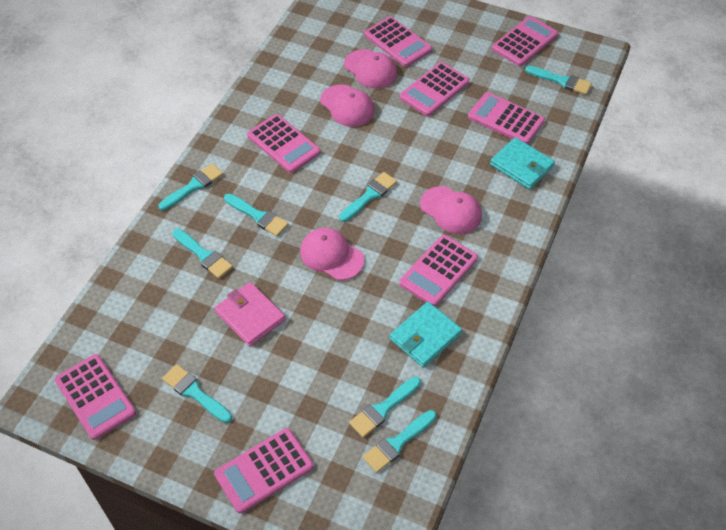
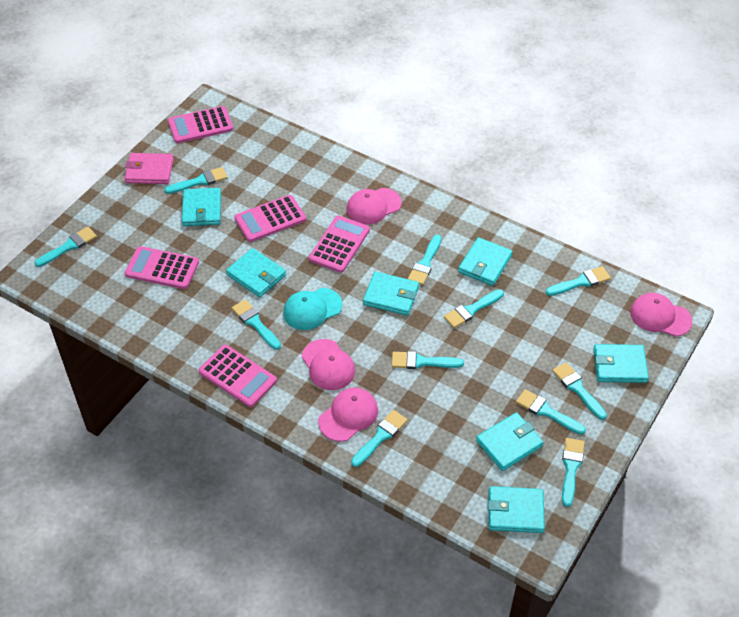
pink calculator: 8 -> 5
turquoise brush: 8 -> 11
turquoise cap: 0 -> 1
turquoise wallet: 2 -> 7

